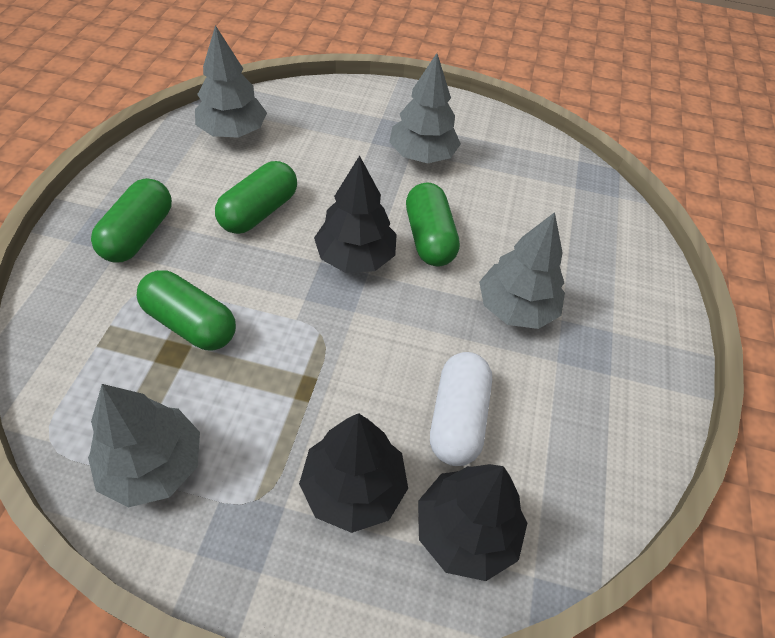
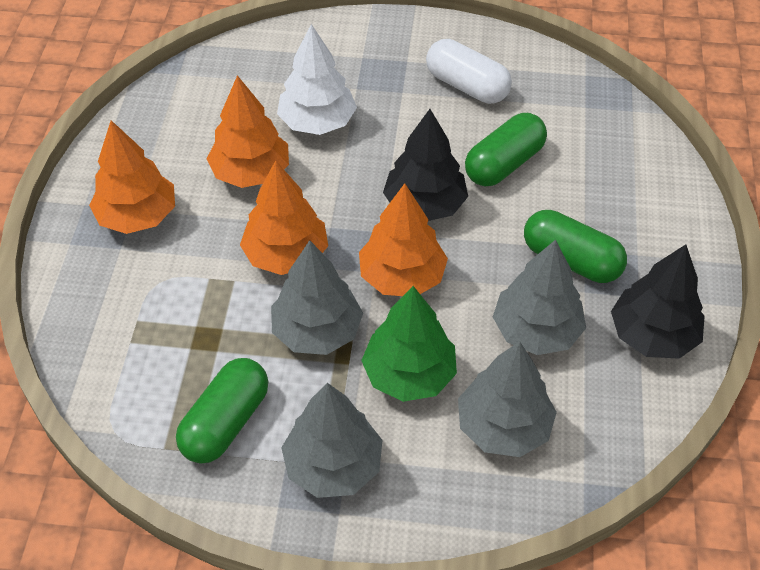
black tree: 3 -> 2
green capsule: 4 -> 3
green tree: 0 -> 1
orange tree: 0 -> 4
white tree: 0 -> 1

